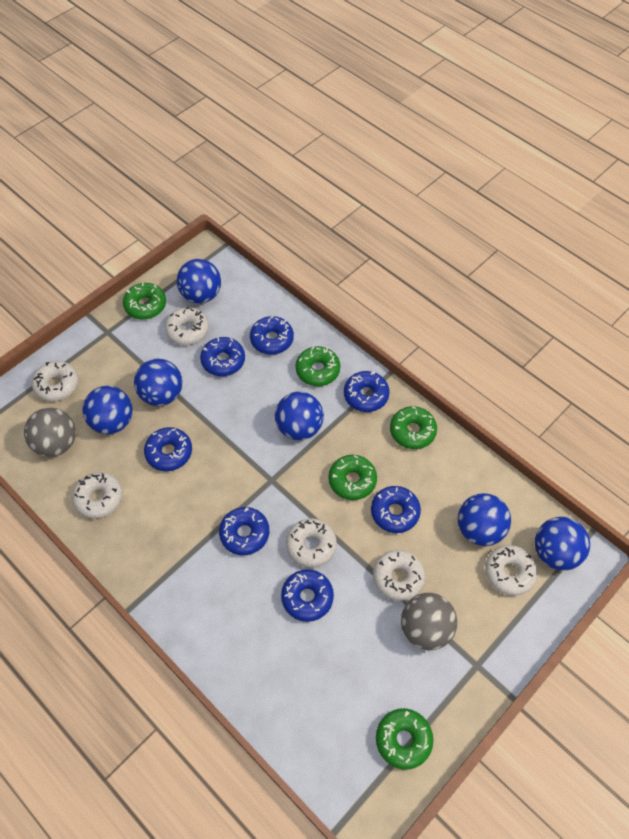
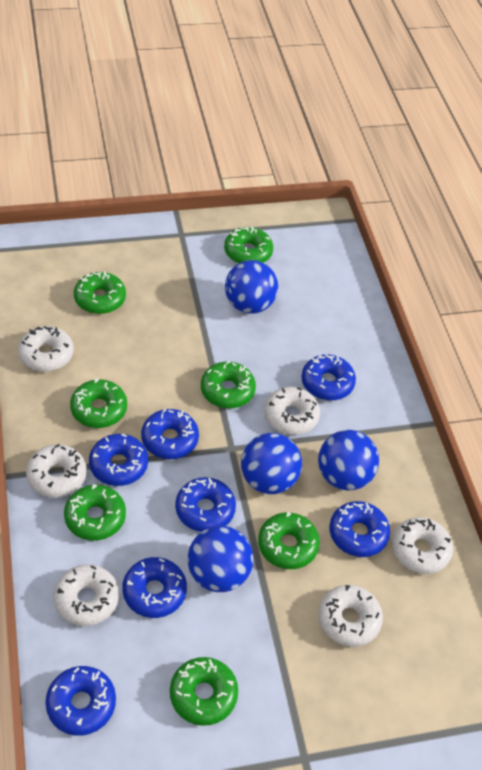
blue ball: 6 -> 4
green donut: 5 -> 7
grey ball: 2 -> 0

